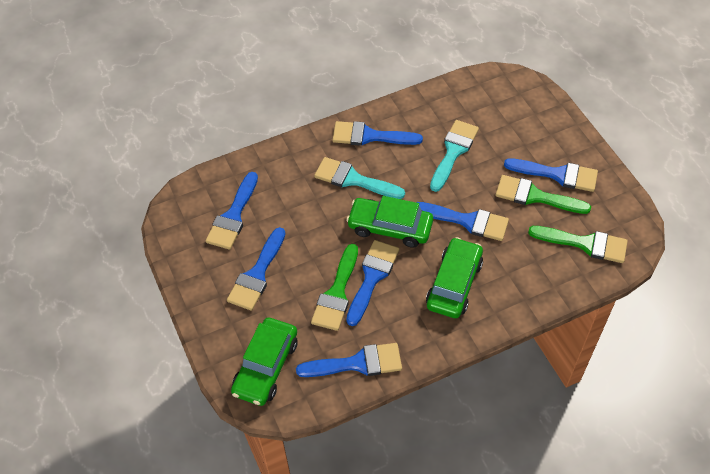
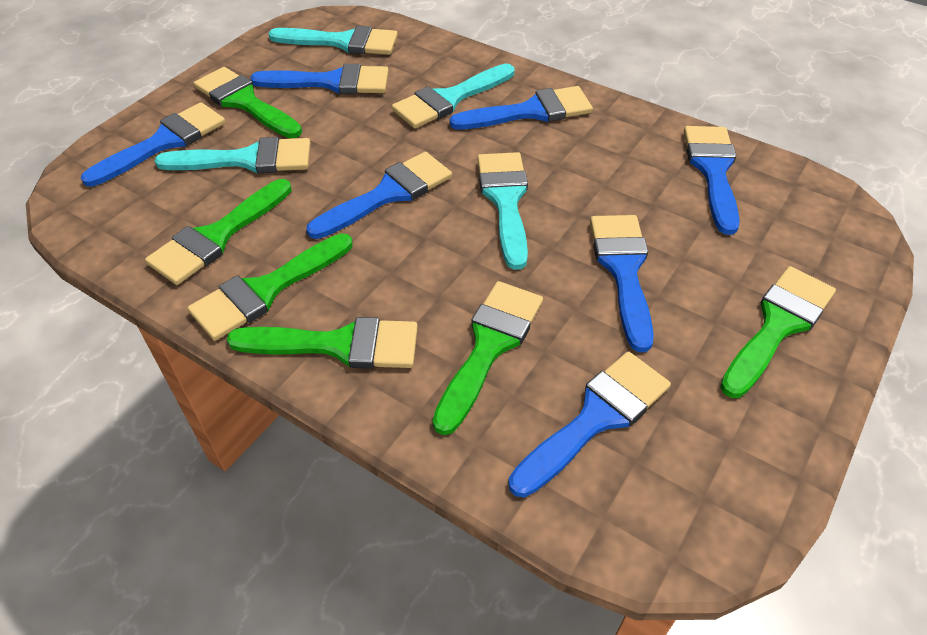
green brush: 3 -> 6
green car: 3 -> 0
turquoise brush: 2 -> 4

